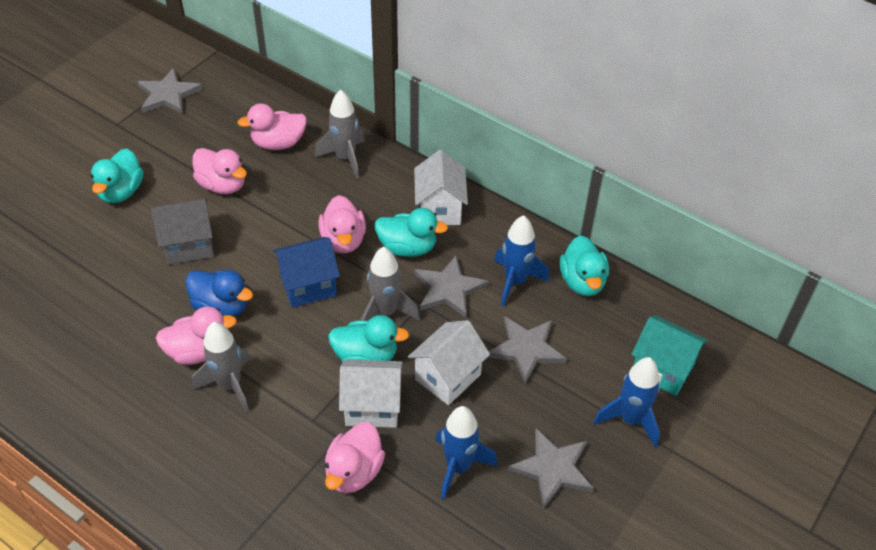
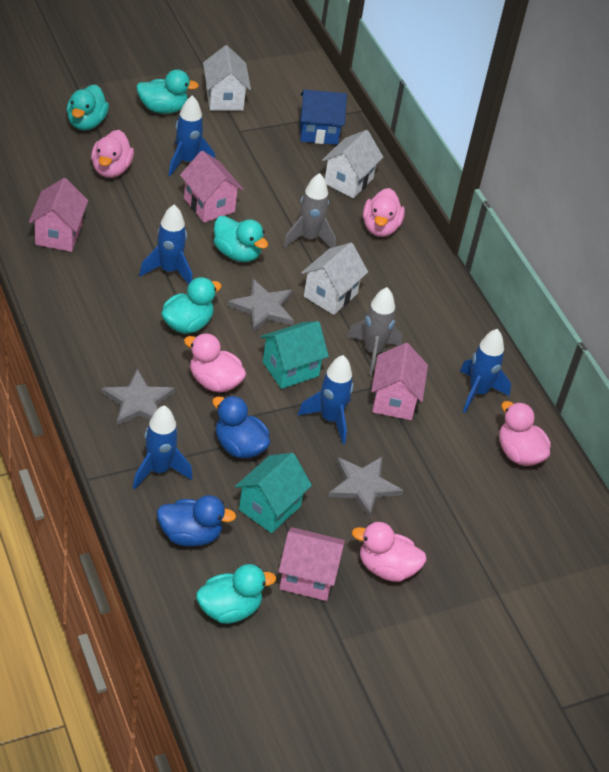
blue duck: 1 -> 2
blue rocket: 3 -> 5
grey house: 1 -> 0
grey rocket: 3 -> 2
grey star: 4 -> 3
pink house: 0 -> 4
turquoise duck: 4 -> 5
turquoise house: 1 -> 2

